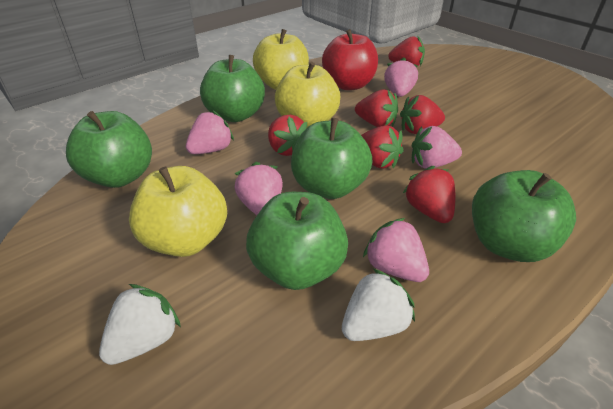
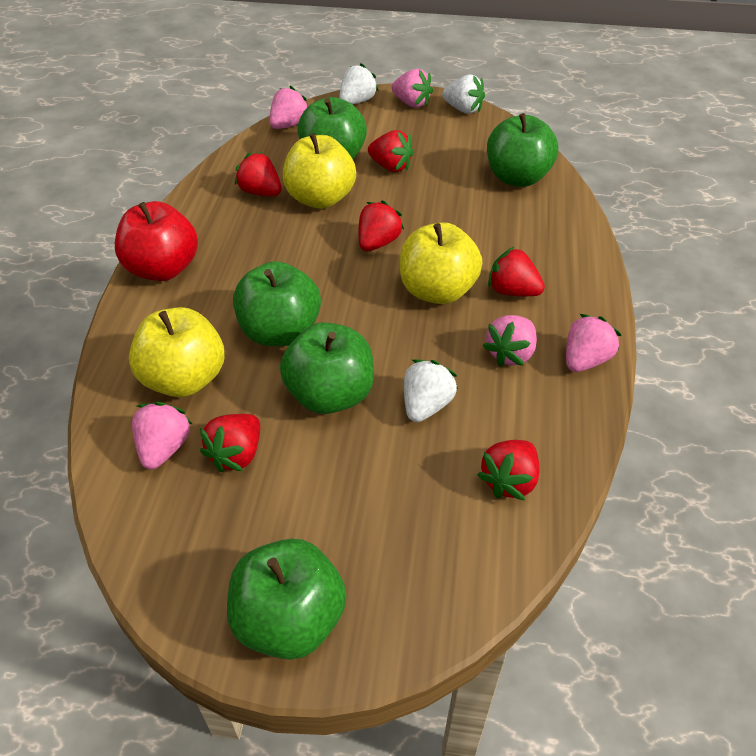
white strawberry: 2 -> 3

